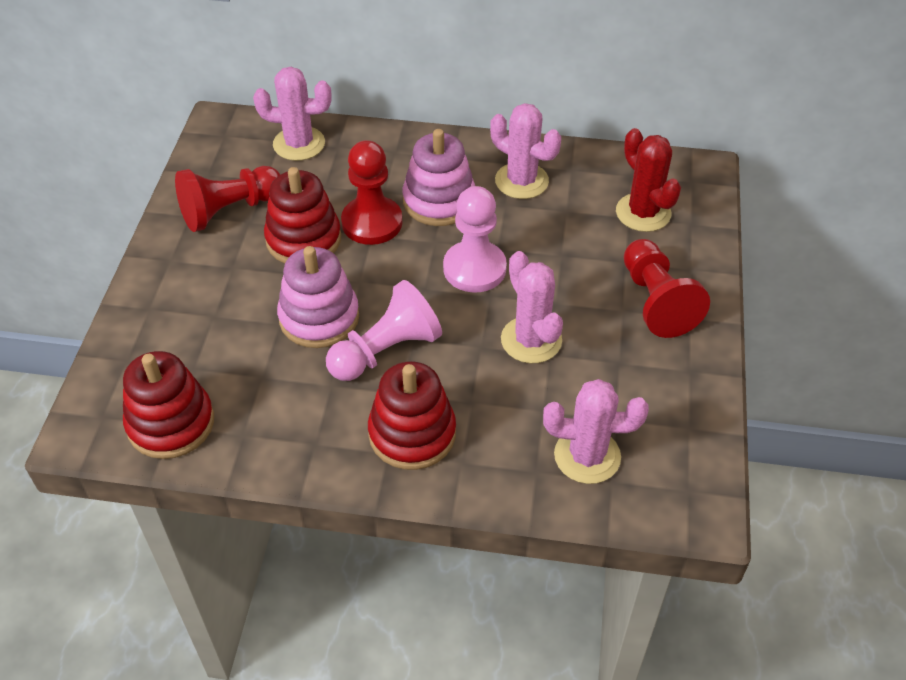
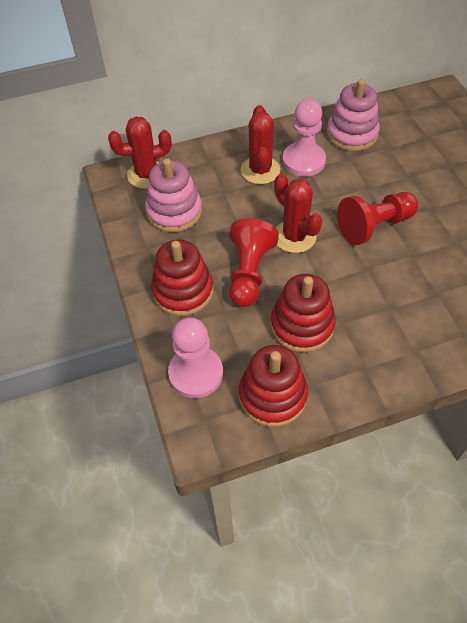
pink cactus: 4 -> 0
red cactus: 1 -> 3
red pawn: 3 -> 2

